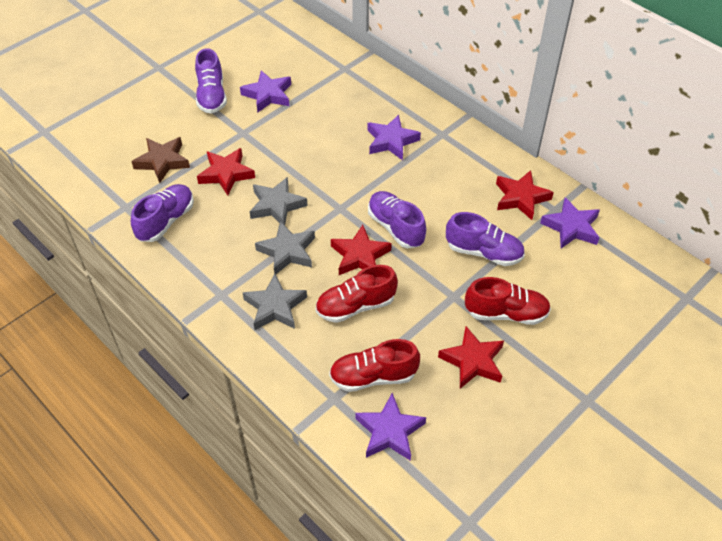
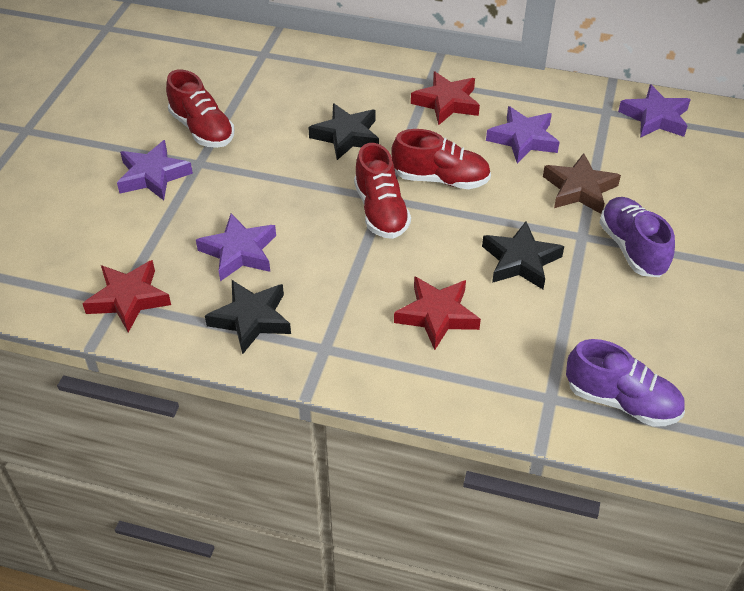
black star: 0 -> 3
grey star: 3 -> 0
purple shoe: 4 -> 2
red star: 4 -> 3

